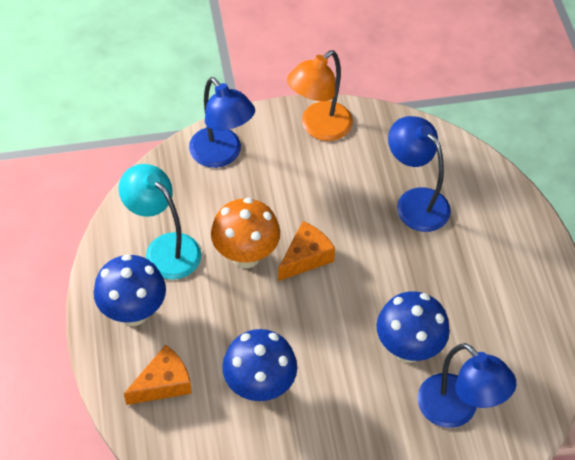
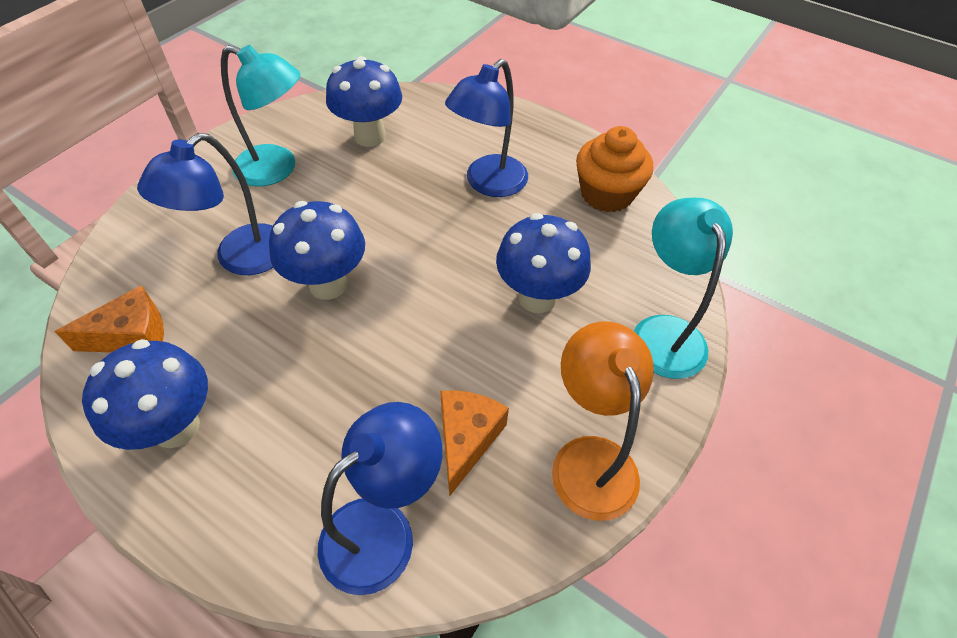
blue mushroom: 3 -> 4
orange cupcake: 0 -> 1
orange mushroom: 1 -> 0
turquoise lamp: 1 -> 2

